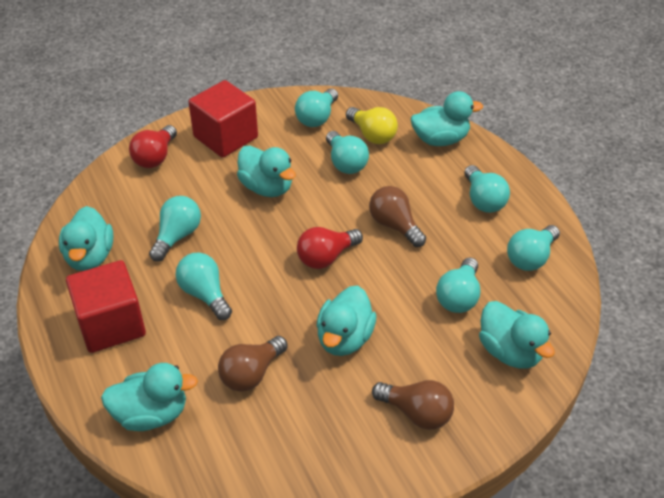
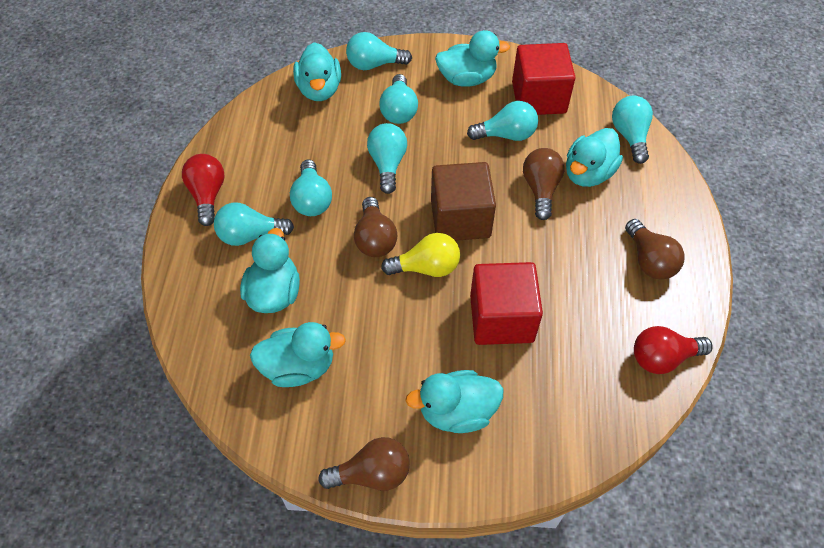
brown cube: 0 -> 1
brown light bulb: 3 -> 4

